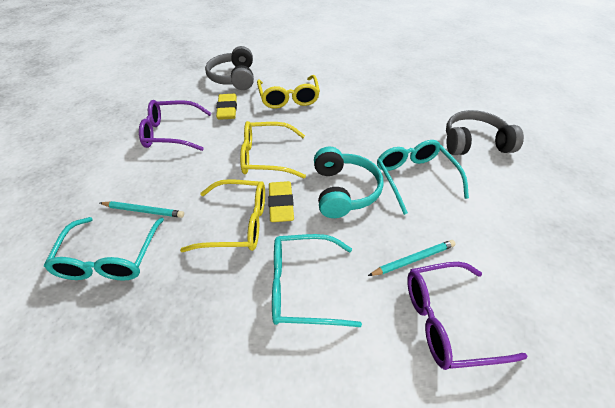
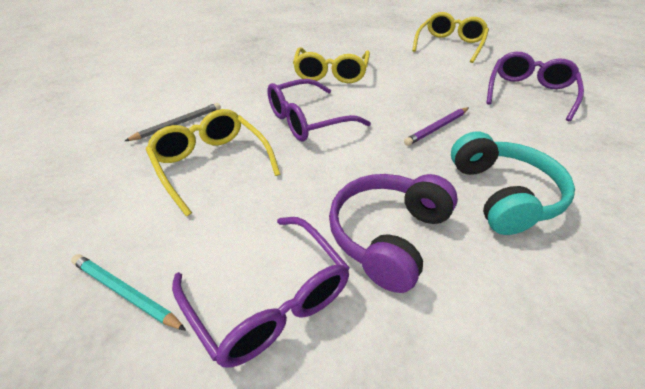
grey headphones: 2 -> 0
grey pencil: 0 -> 1
purple glasses: 2 -> 3
purple headphones: 0 -> 1
purple pencil: 0 -> 1
turquoise glasses: 3 -> 0
turquoise pencil: 2 -> 1
yellow eraser: 2 -> 0

